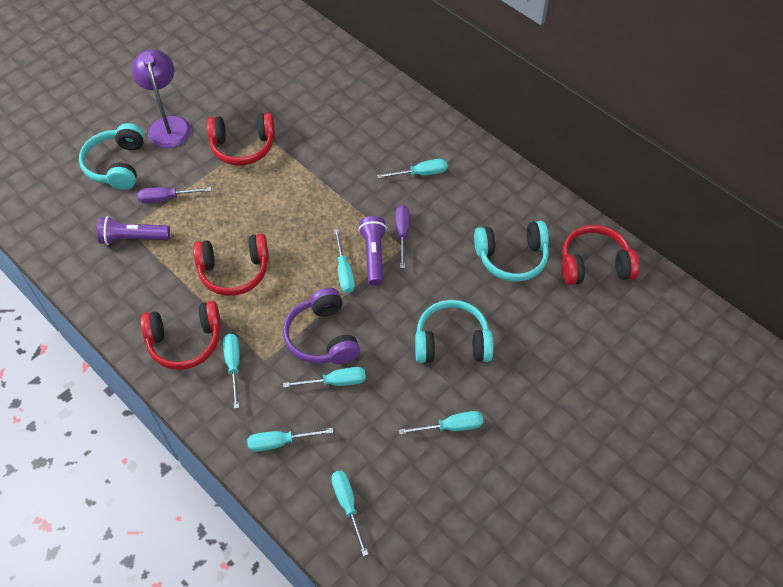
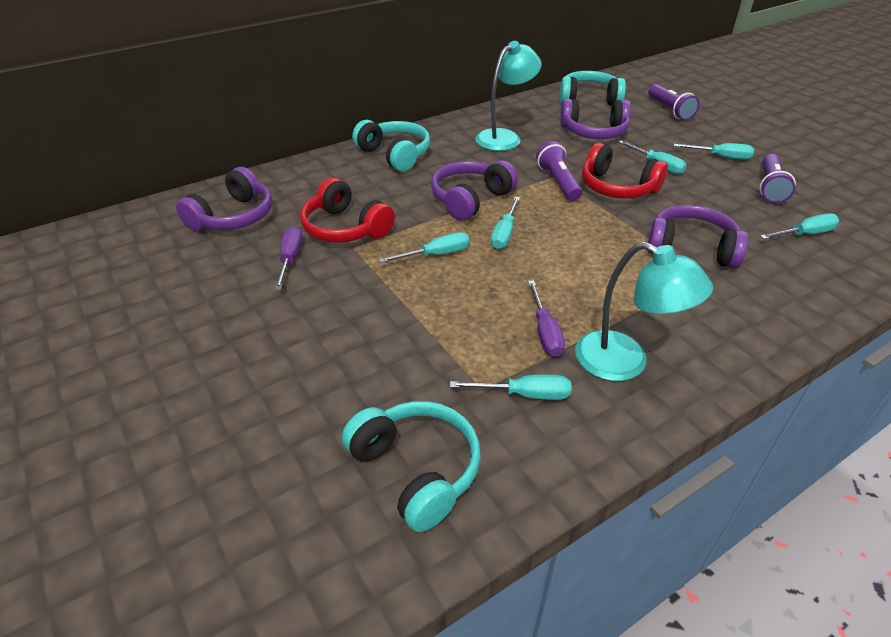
purple flashlight: 2 -> 3
purple headphones: 1 -> 4
purple lamp: 1 -> 0
red headphones: 4 -> 2
turquoise lamp: 0 -> 2
turquoise screwdriver: 7 -> 6

